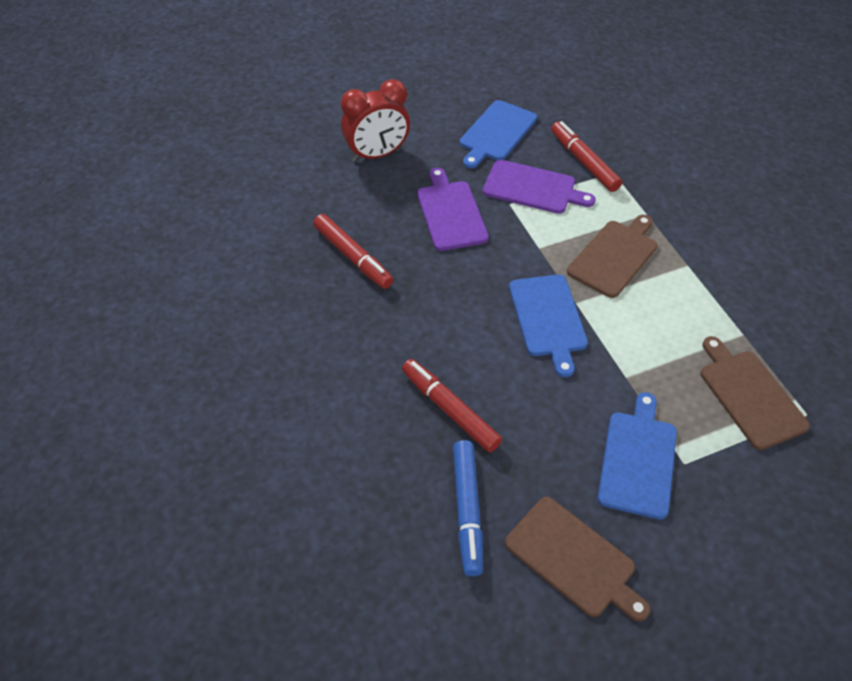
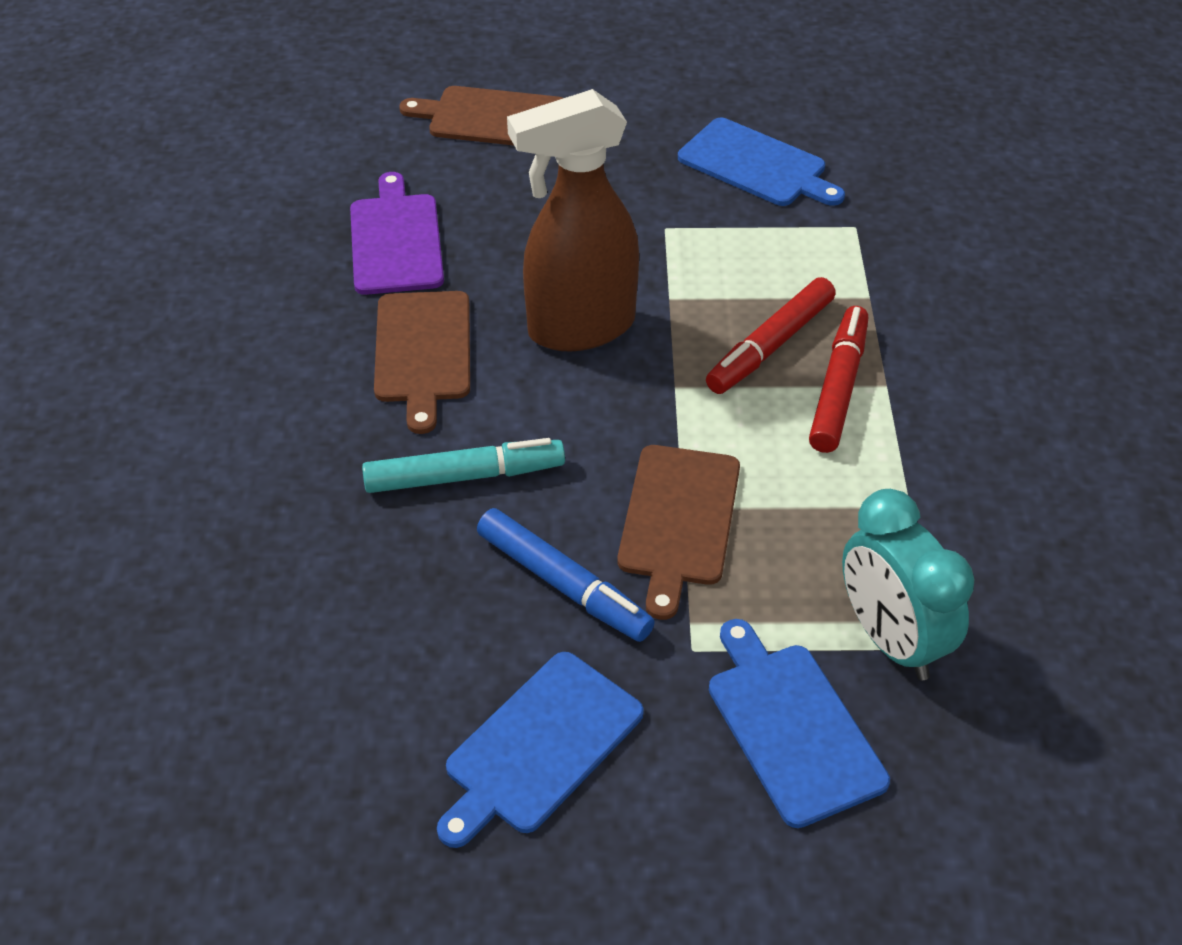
brown spray bottle: 0 -> 1
purple cutting board: 2 -> 1
red clock: 1 -> 0
red marker: 3 -> 2
turquoise clock: 0 -> 1
turquoise marker: 0 -> 1

